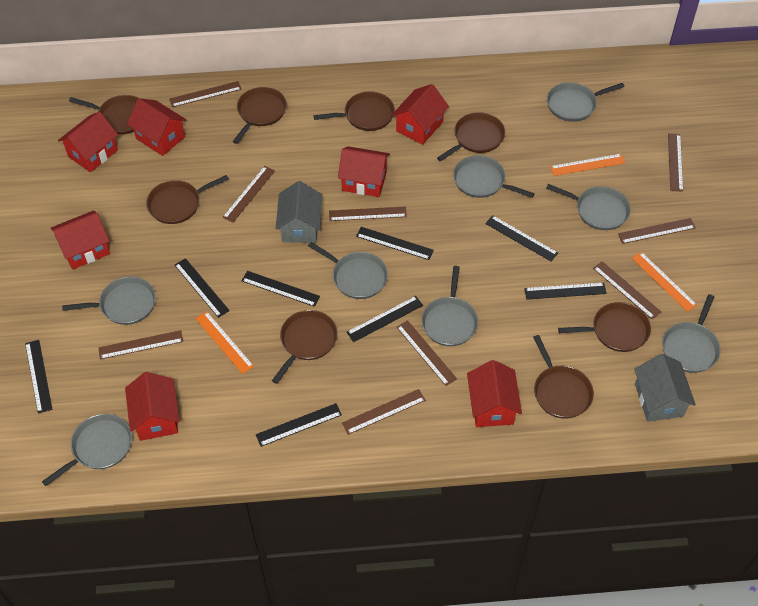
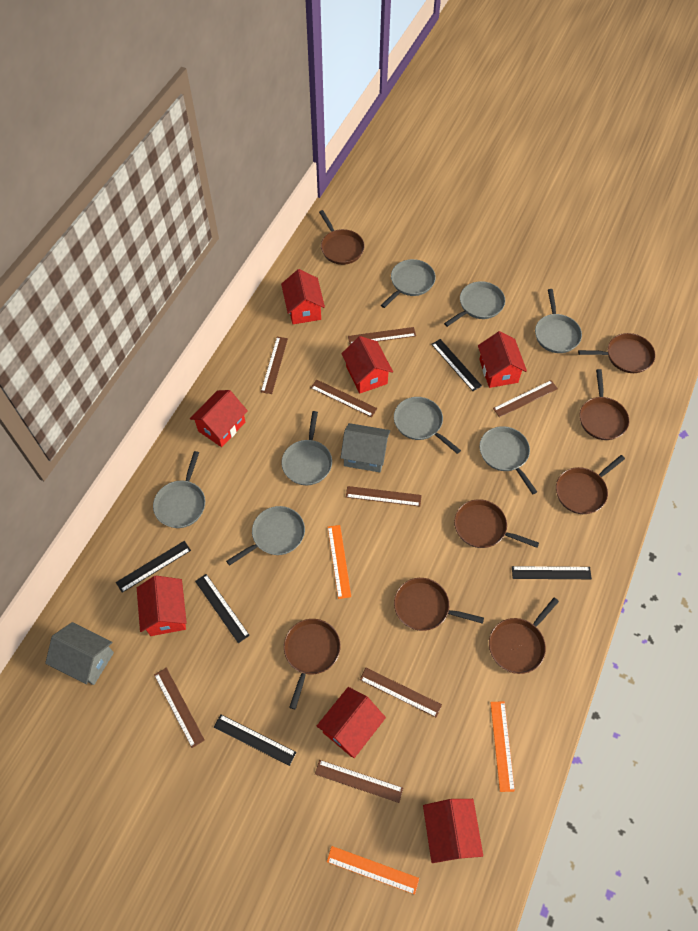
black ruler: 8 -> 5
brown ruler: 9 -> 8

